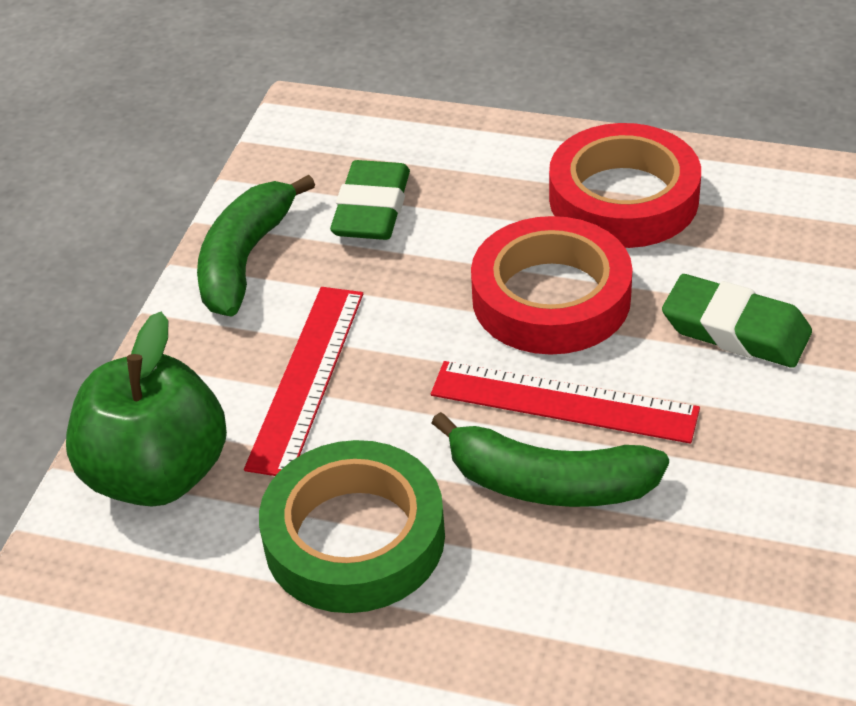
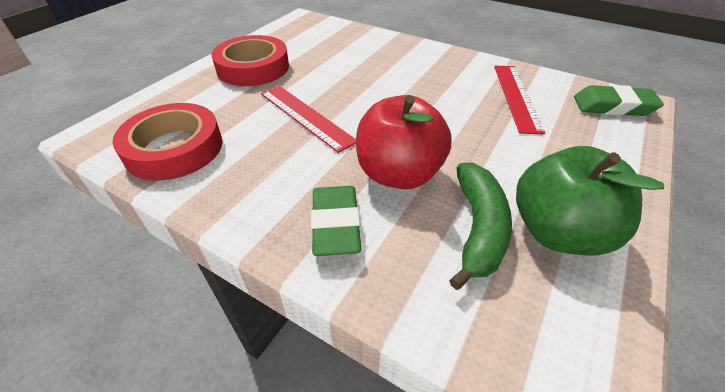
green banana: 2 -> 1
green tape: 1 -> 0
red apple: 0 -> 1

